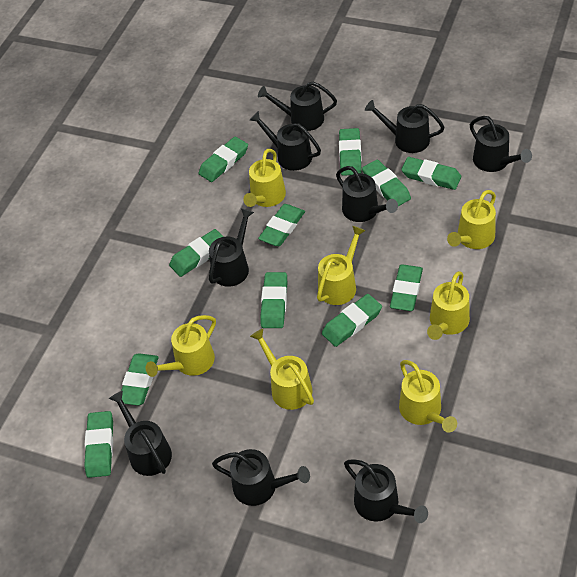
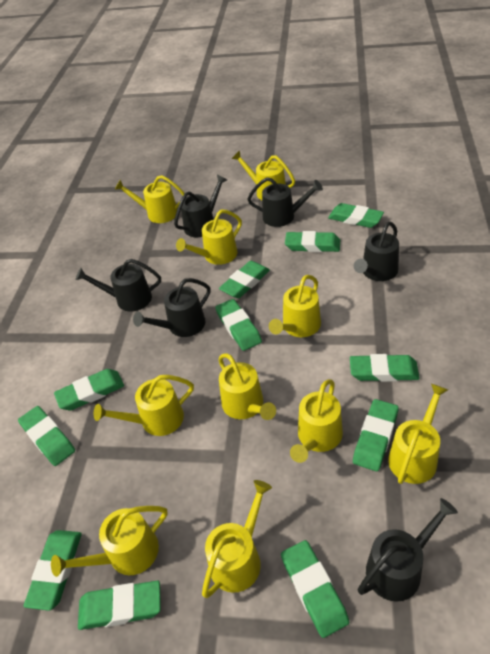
black watering can: 9 -> 6
yellow watering can: 7 -> 10

